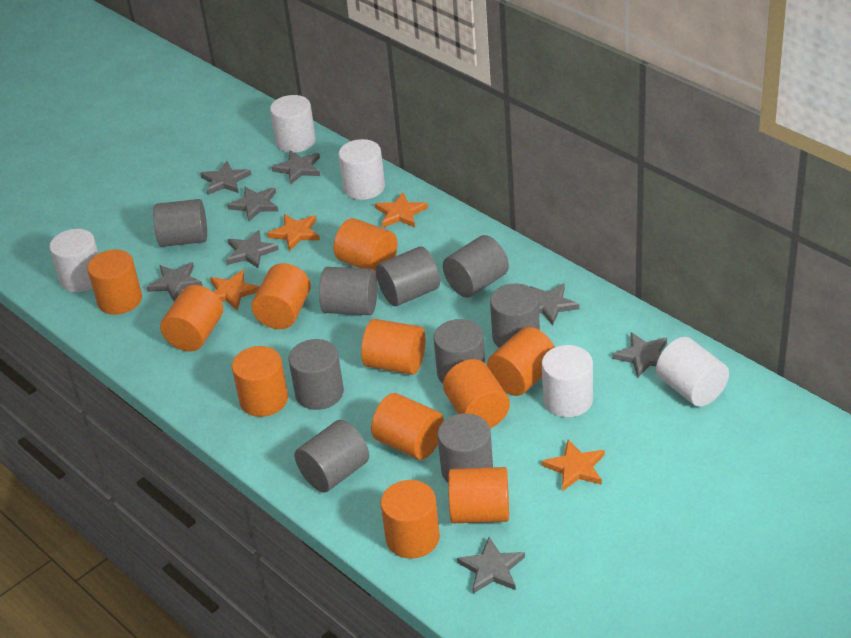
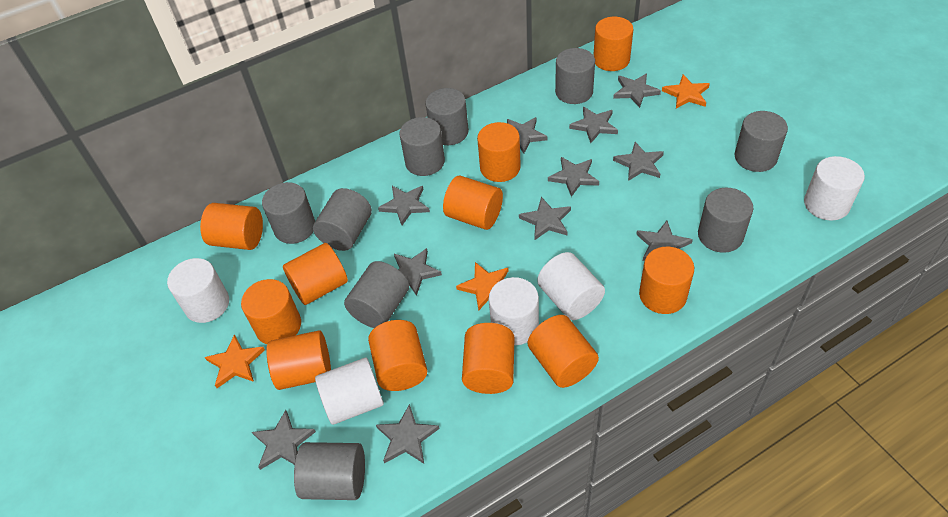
grey star: 8 -> 11
orange star: 4 -> 3

